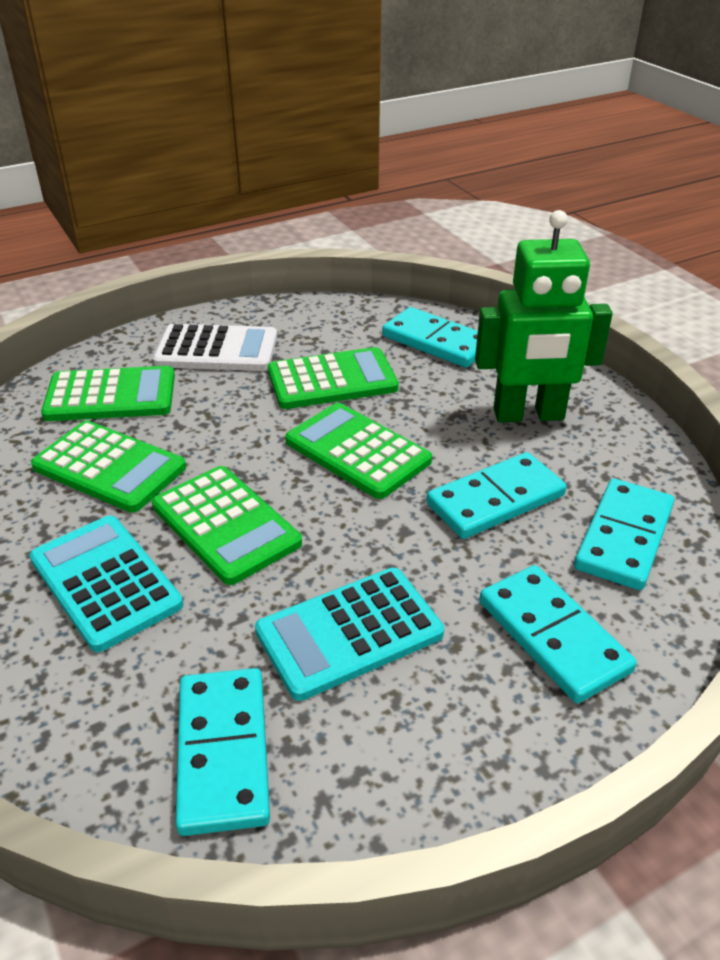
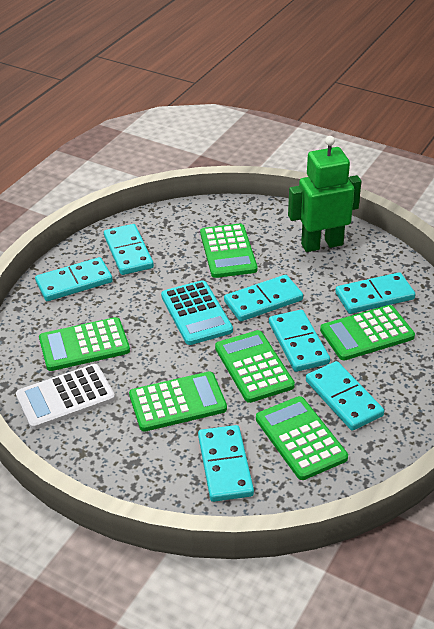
green calculator: 5 -> 6
turquoise calculator: 2 -> 1
turquoise domino: 5 -> 7

